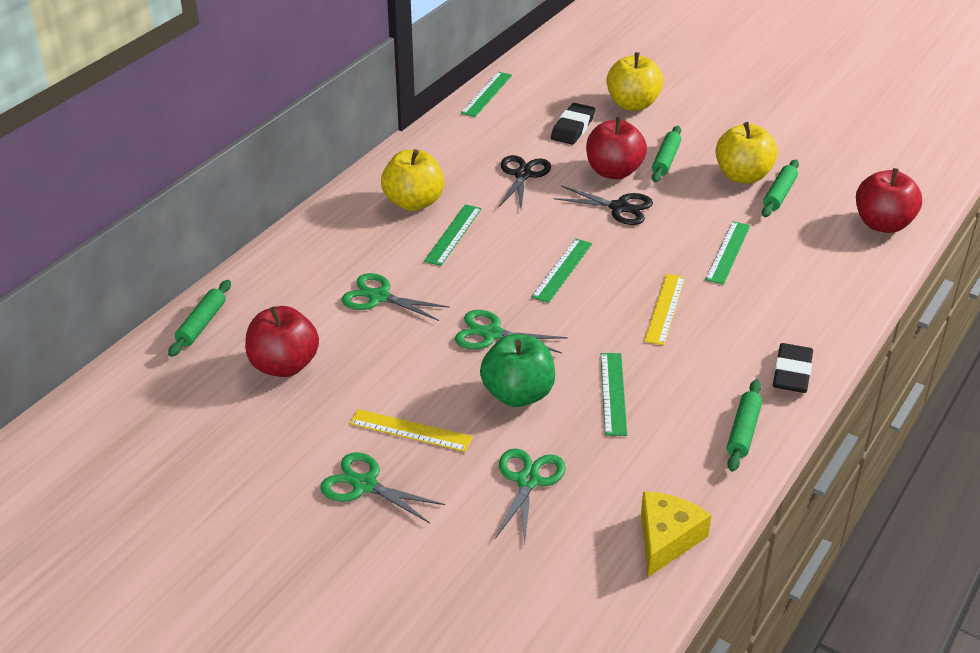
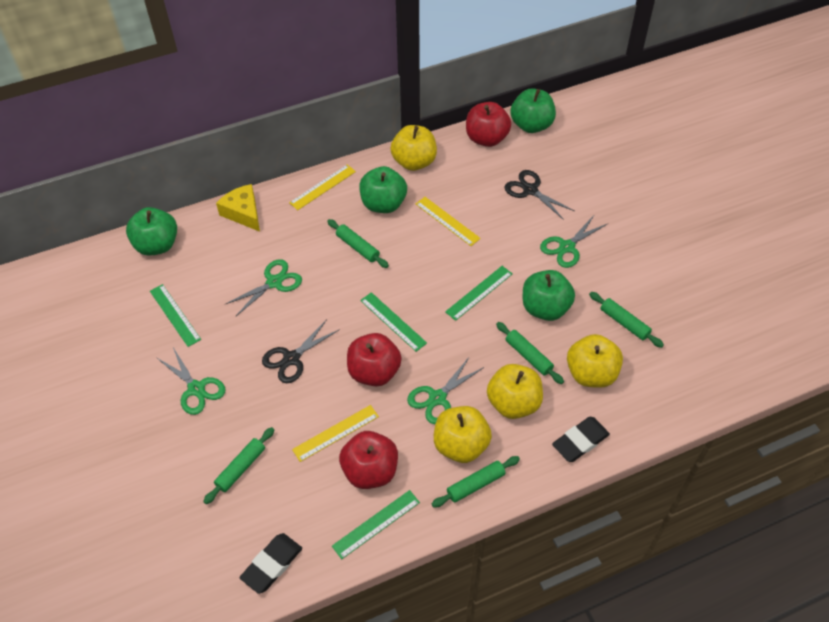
green apple: 1 -> 4
green rolling pin: 4 -> 5
green ruler: 5 -> 4
yellow apple: 3 -> 4
yellow ruler: 2 -> 3

